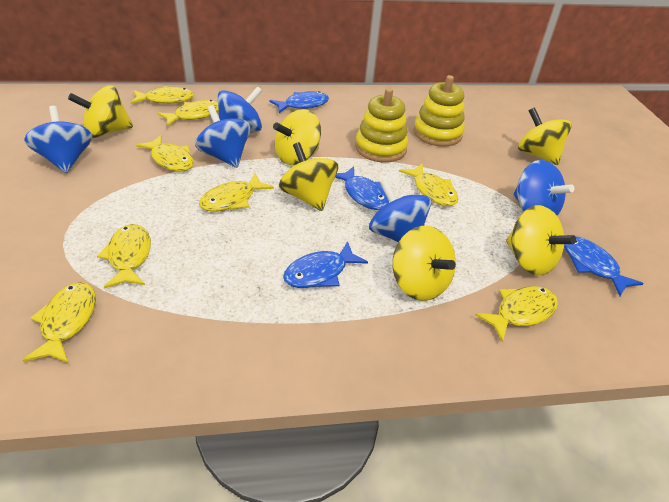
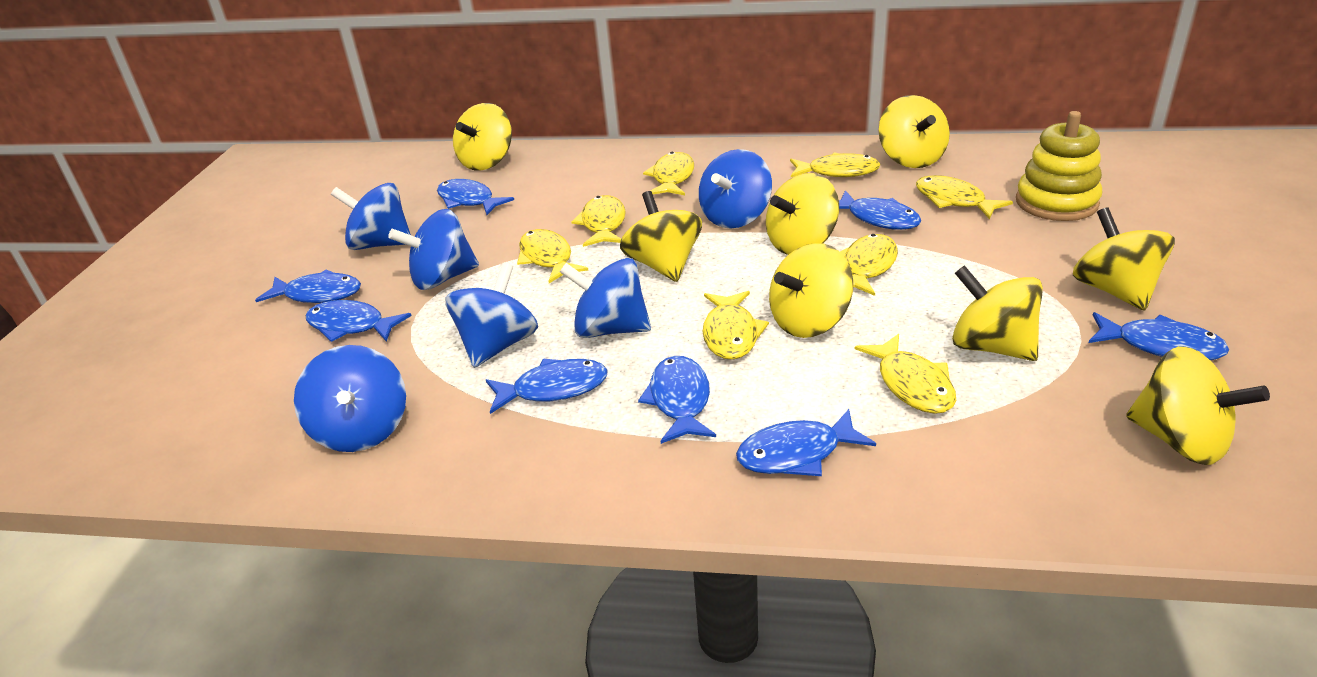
blue fish: 4 -> 8
blue spinning top: 5 -> 6
yellow spinning top: 6 -> 8
yellow stacking toy: 2 -> 1

